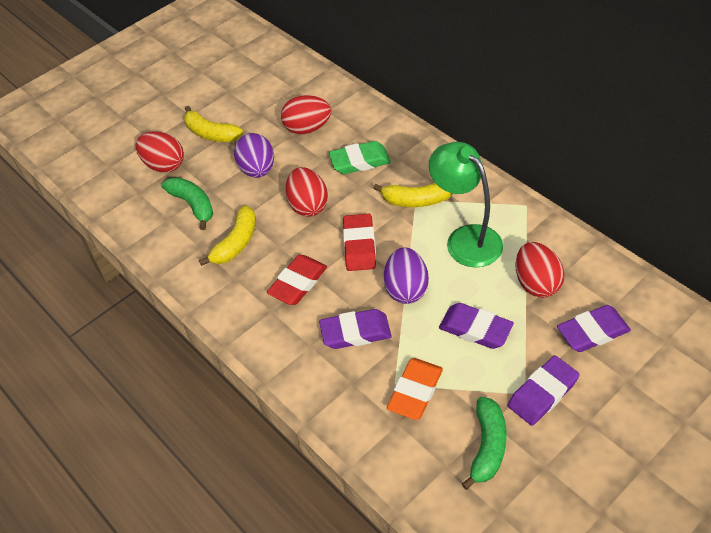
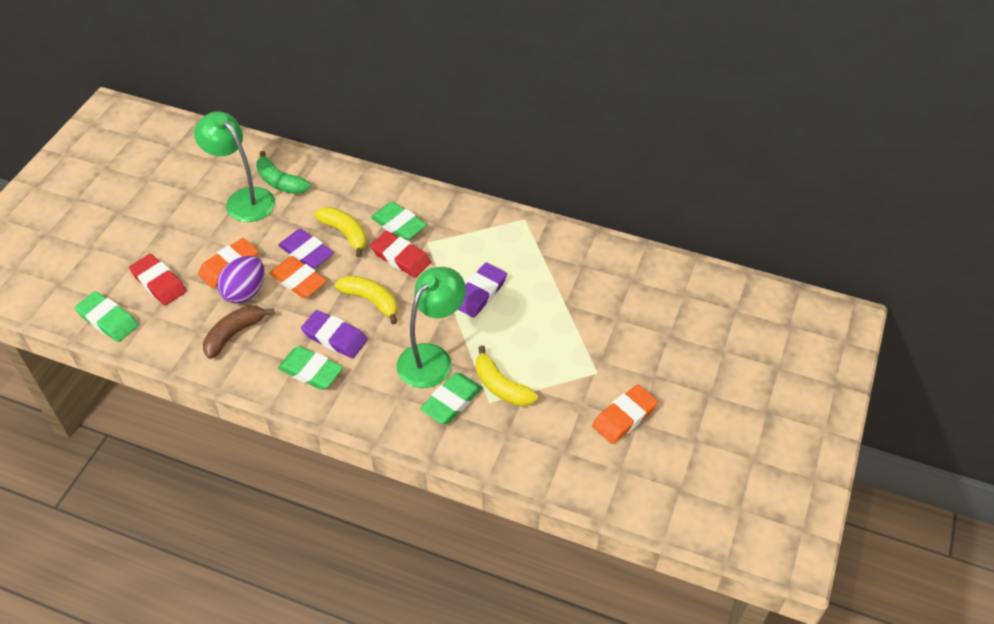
brown banana: 0 -> 1
green banana: 2 -> 1
green eraser: 1 -> 4
green lamp: 1 -> 2
orange eraser: 1 -> 3
purple egg: 2 -> 1
purple eraser: 4 -> 3
red egg: 4 -> 0

